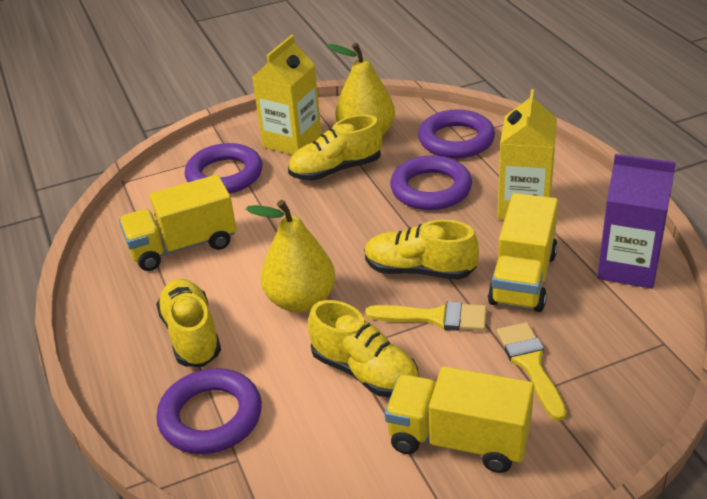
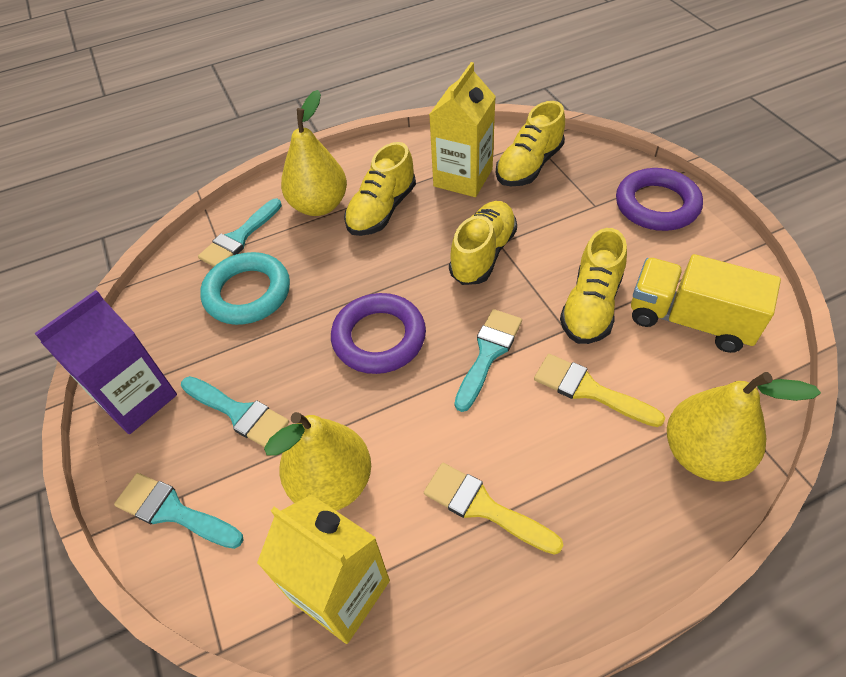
purple ring: 4 -> 2
turquoise brush: 0 -> 4
turquoise ring: 0 -> 1
yellow pear: 2 -> 3
yellow truck: 3 -> 1

